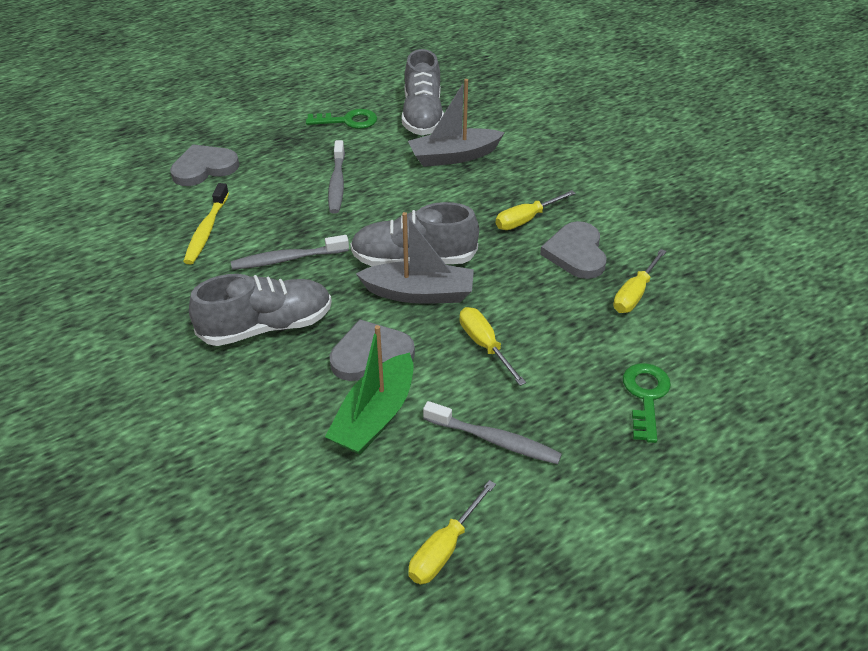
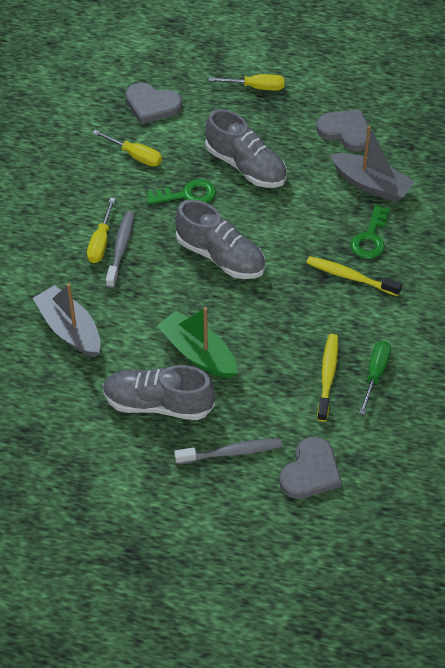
green screwdriver: 0 -> 1
grey toothbrush: 3 -> 2
yellow screwdriver: 4 -> 3
yellow toothbrush: 1 -> 2

